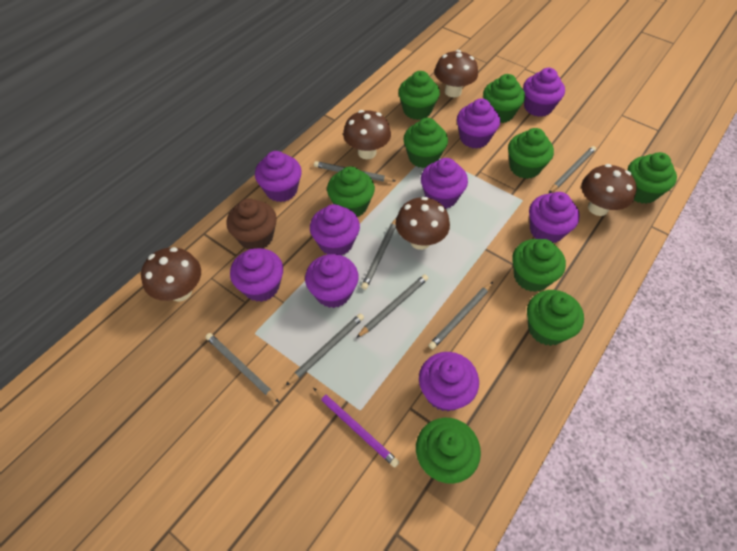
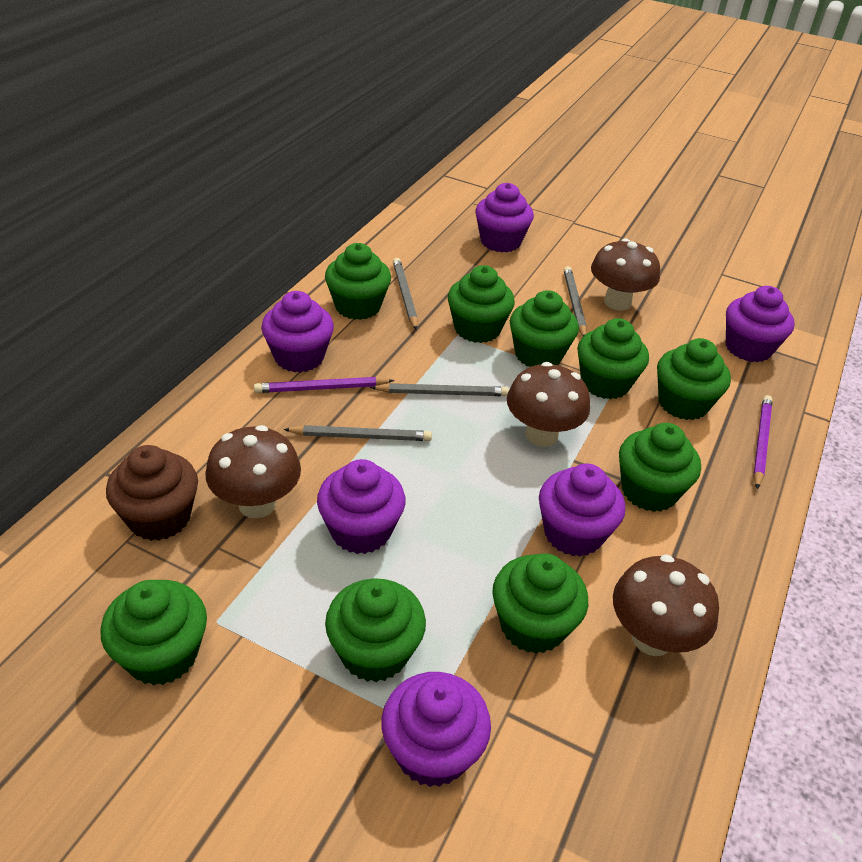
brown mushroom: 5 -> 4
grey pencil: 7 -> 4
purple cupcake: 9 -> 6
purple pencil: 1 -> 2

